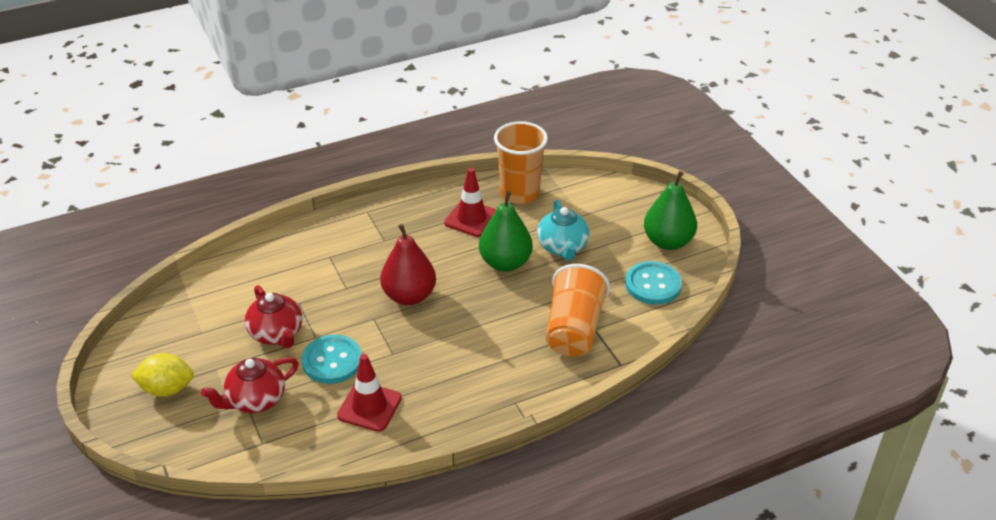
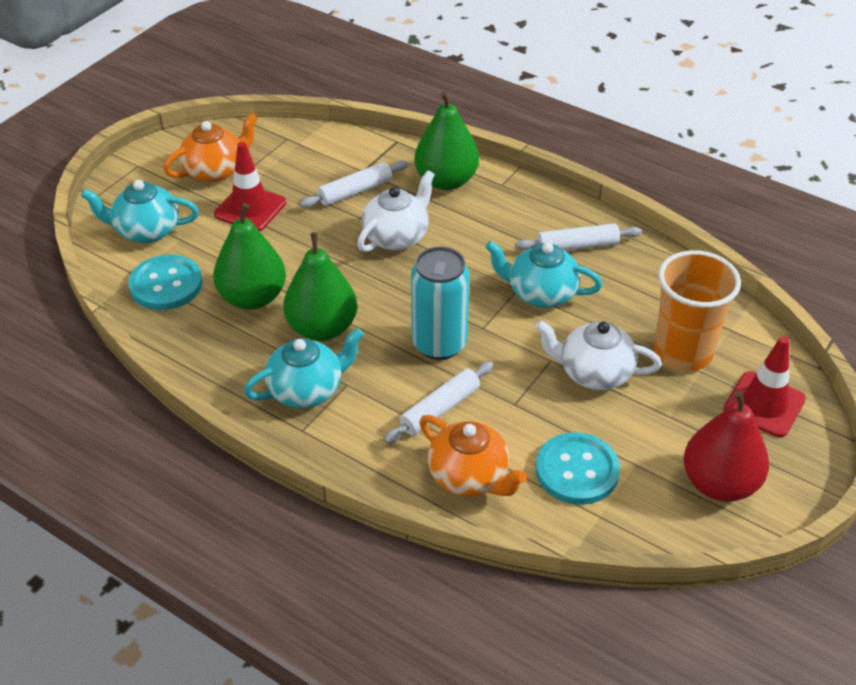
green pear: 2 -> 3
orange cup: 2 -> 1
orange teapot: 0 -> 2
red teapot: 2 -> 0
turquoise can: 0 -> 1
turquoise teapot: 1 -> 3
white rolling pin: 0 -> 3
white teapot: 0 -> 2
yellow lemon: 1 -> 0

